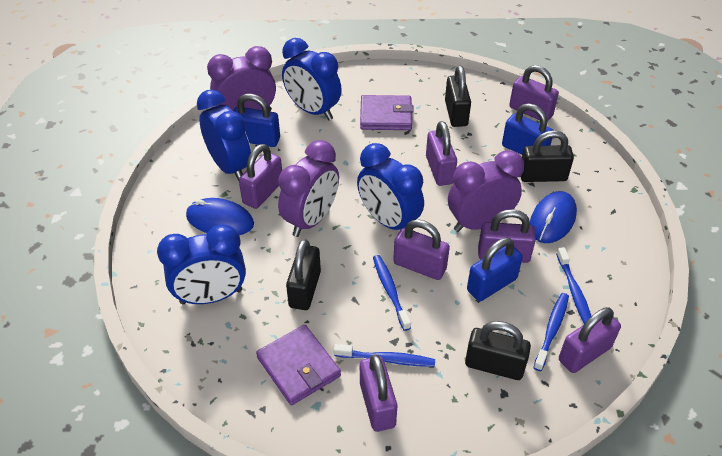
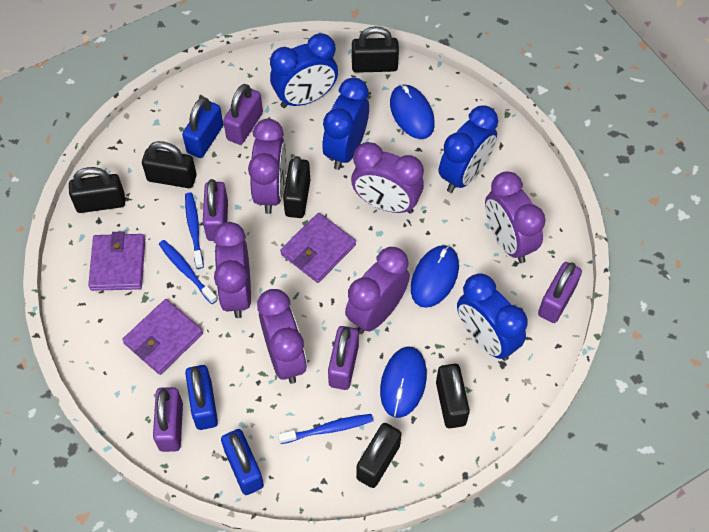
black padlock: 4 -> 6
blue mouse: 2 -> 3
blue toothbrush: 4 -> 3
purple clock: 3 -> 6
purple padlock: 7 -> 5
purple wallet: 2 -> 3

